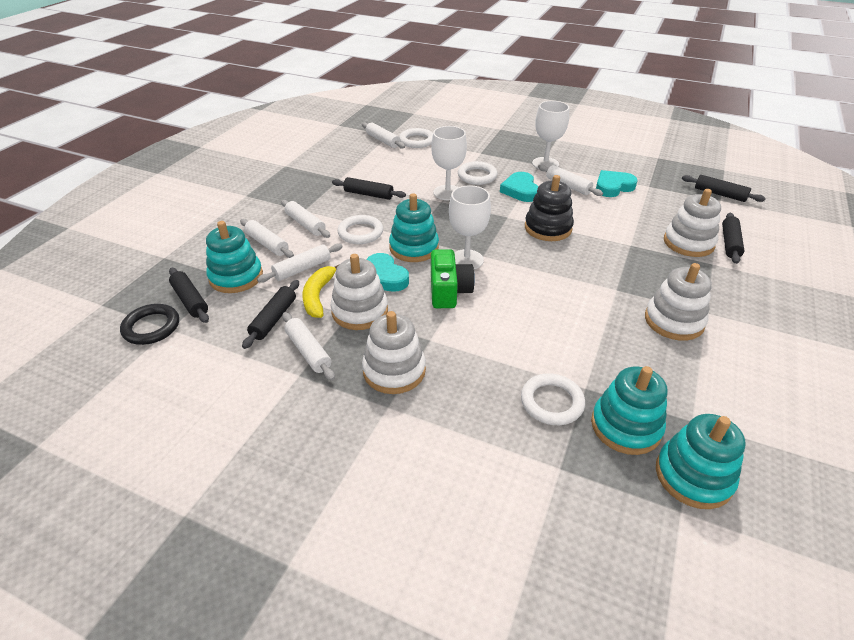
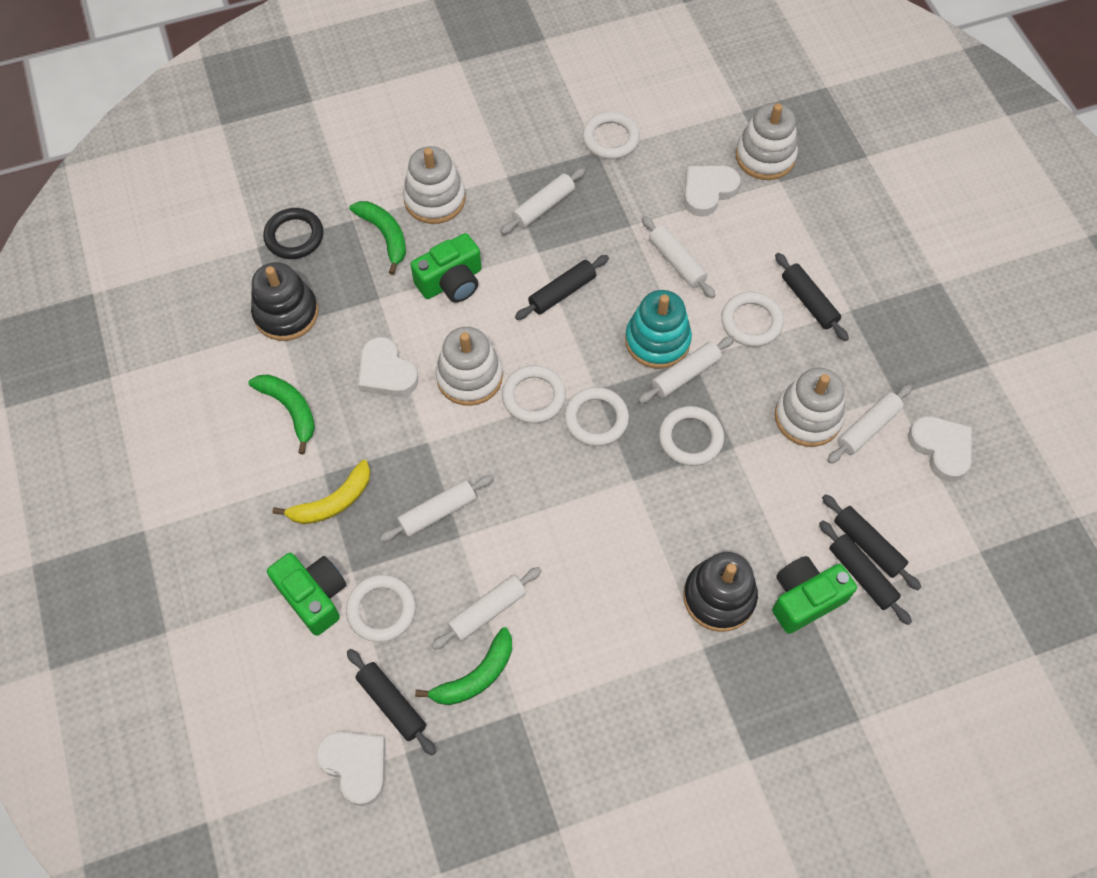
black stacking toy: 1 -> 2
green banana: 0 -> 3
green camera: 1 -> 3
turquoise heart: 3 -> 0
turquoise stacking toy: 4 -> 1
white goblet: 3 -> 0
white heart: 0 -> 4
white ring: 4 -> 6

